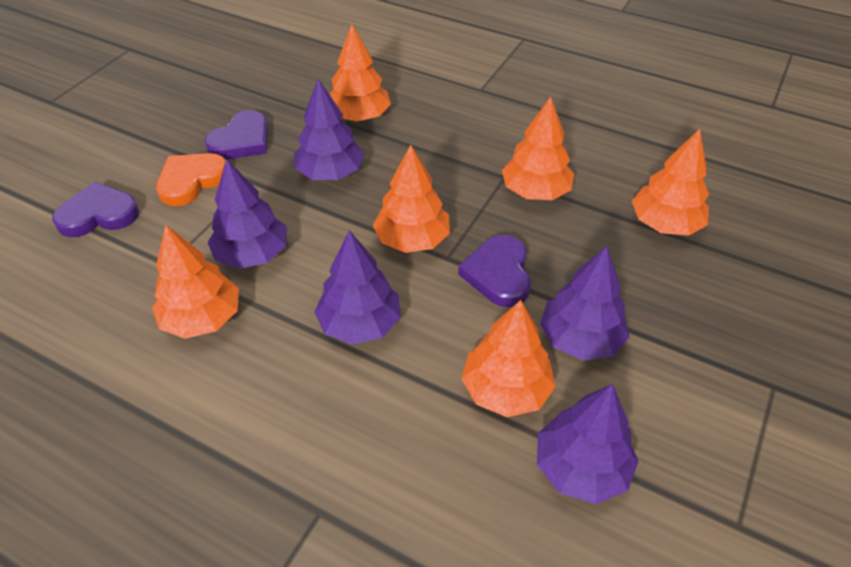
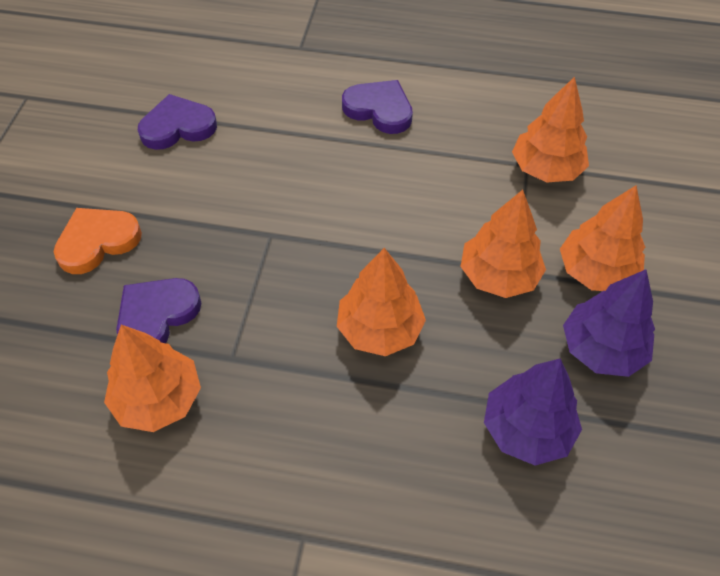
orange tree: 6 -> 5
purple tree: 5 -> 2

